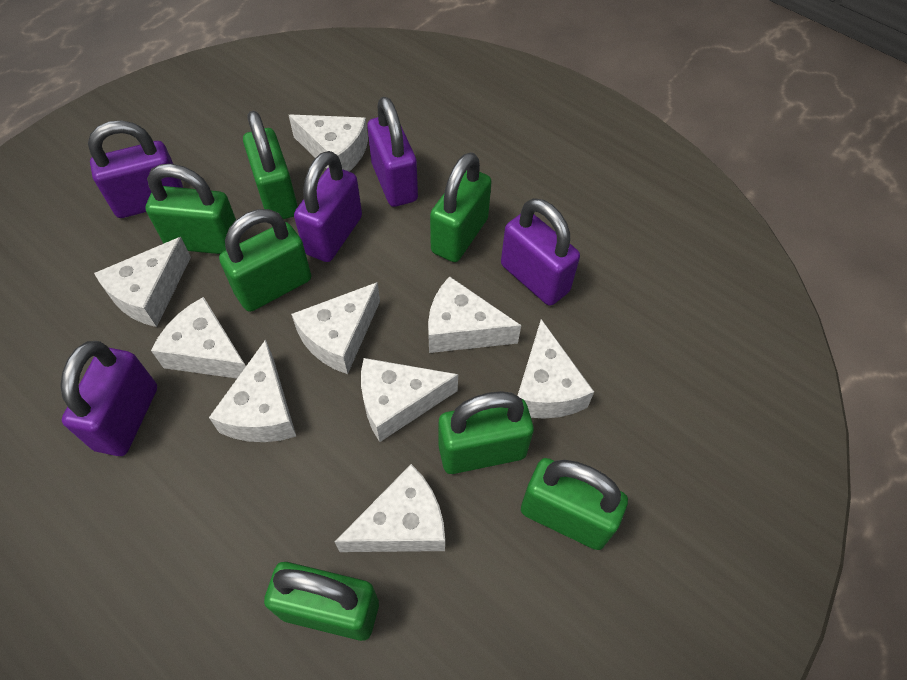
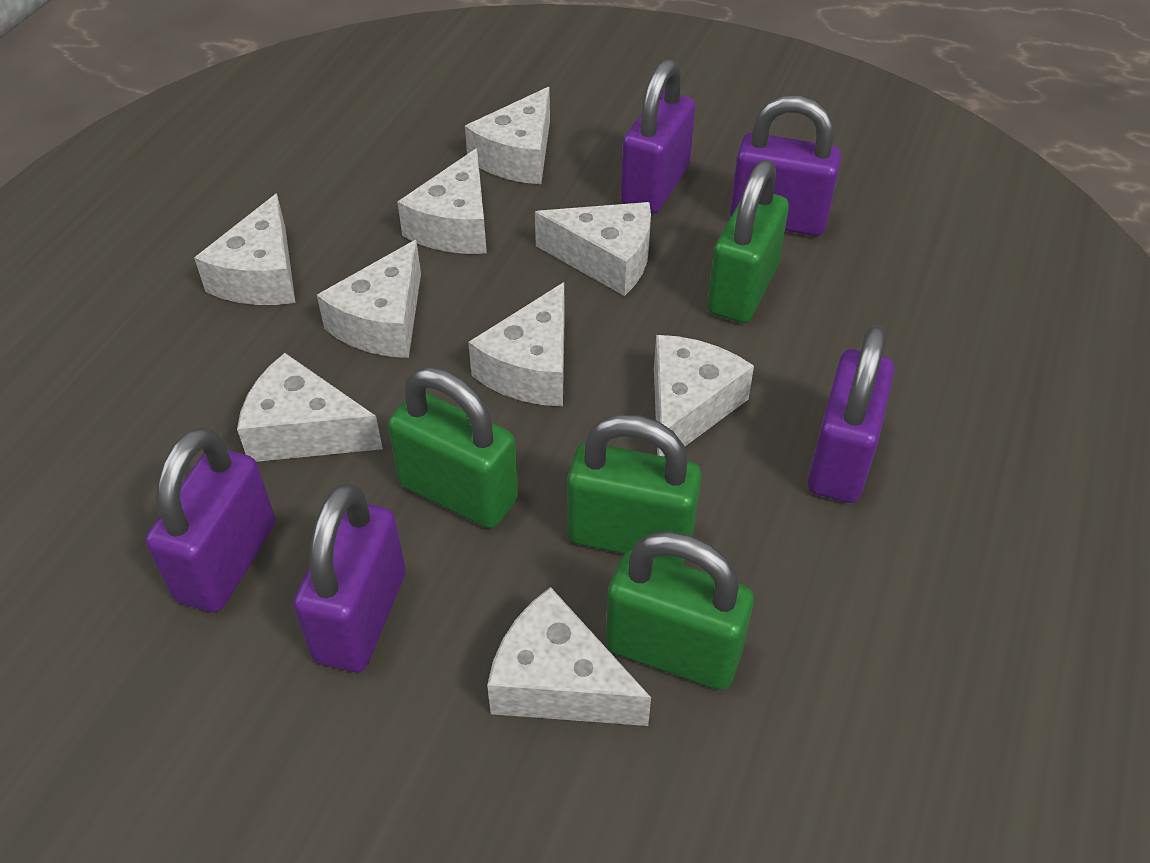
green padlock: 7 -> 4

